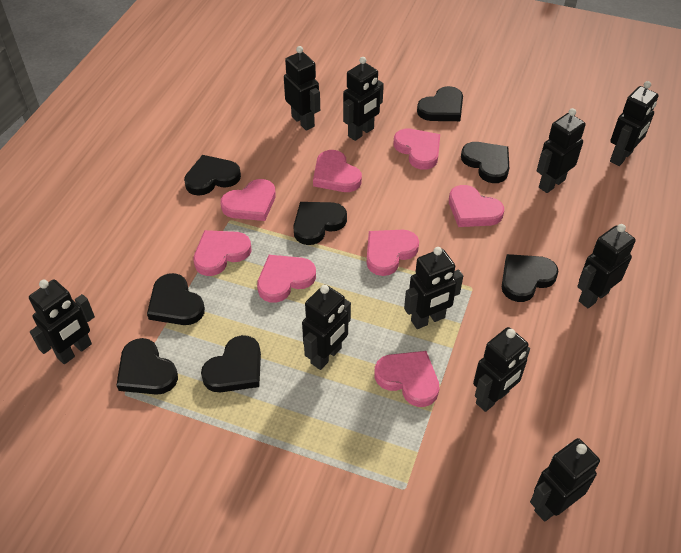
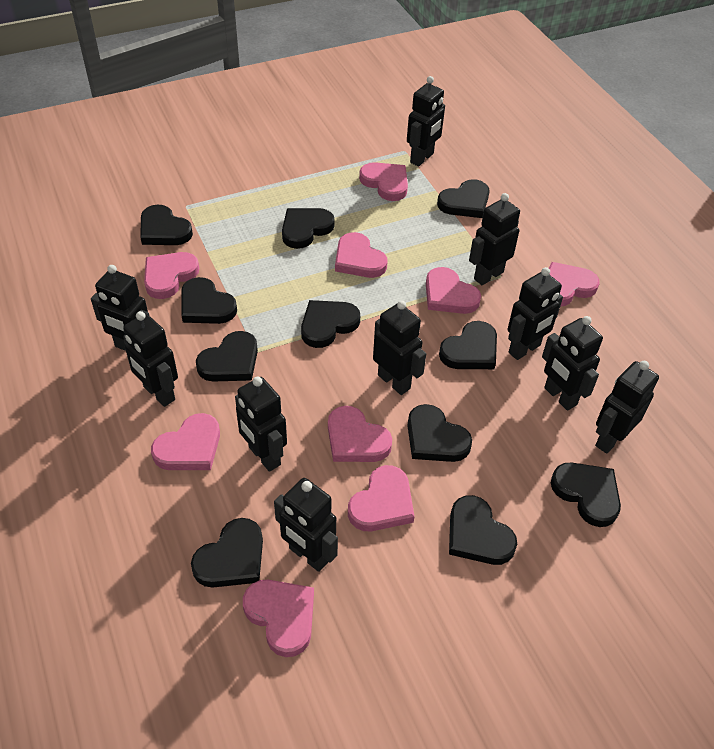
black heart: 8 -> 11
pink heart: 8 -> 9

